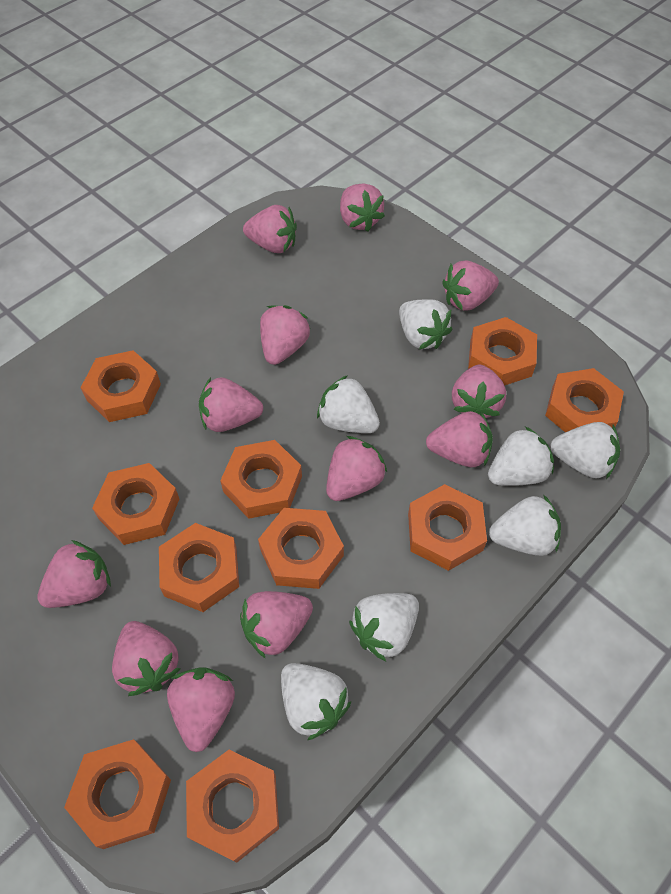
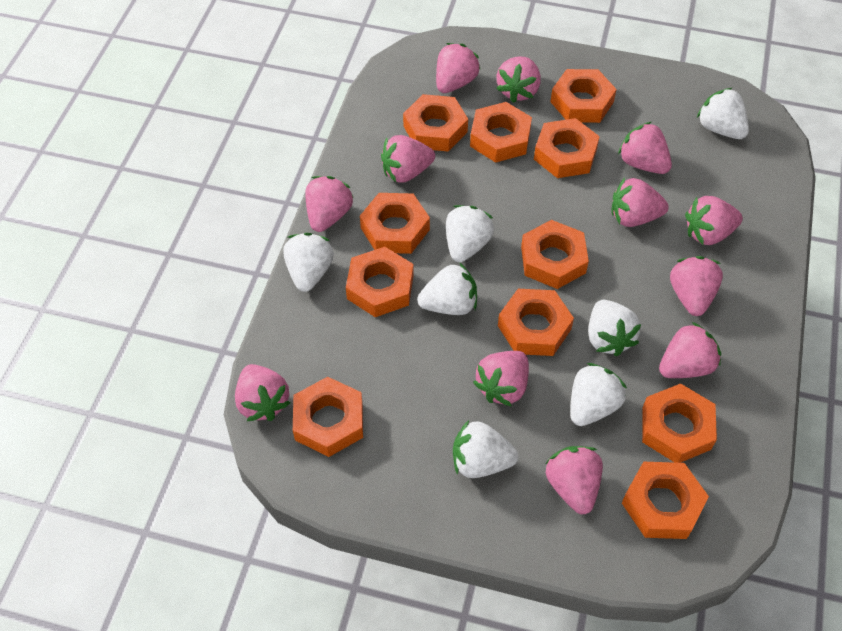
orange nut: 10 -> 11

